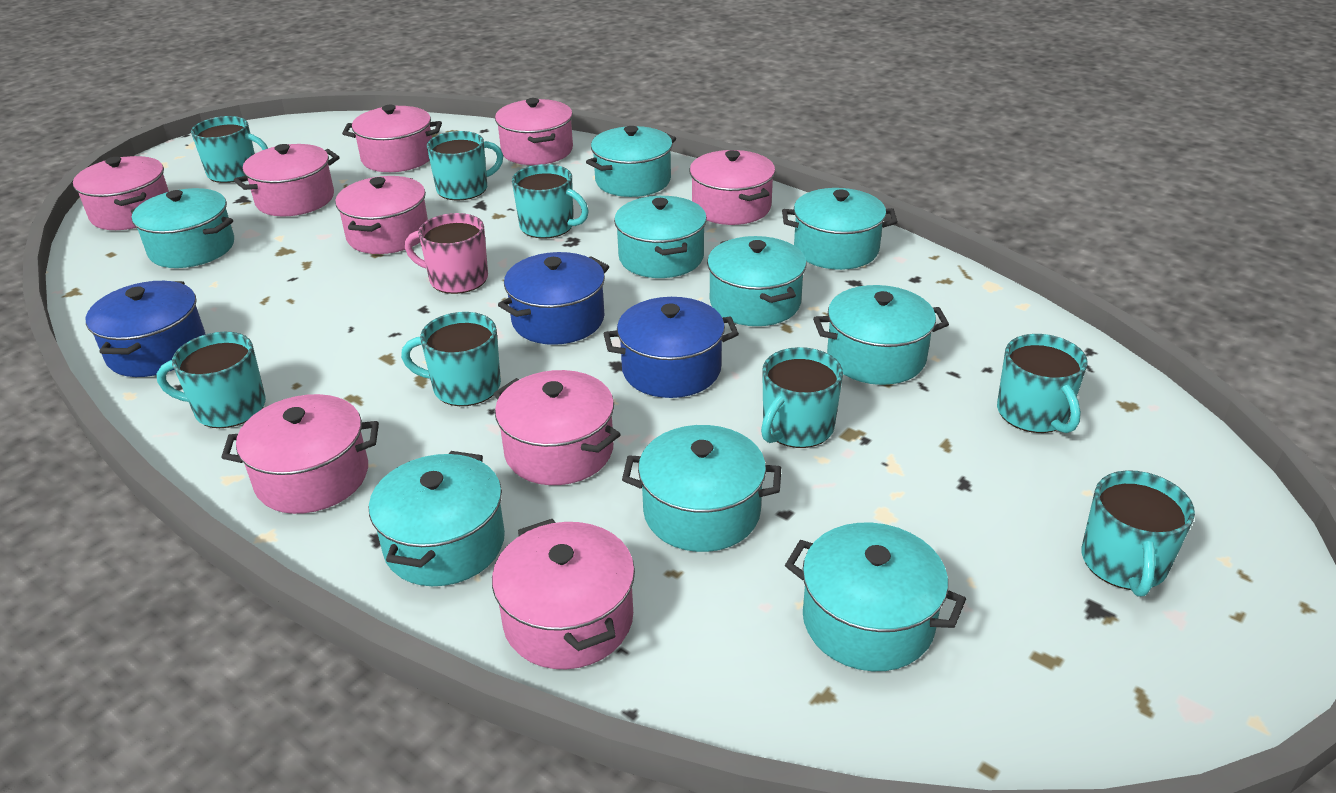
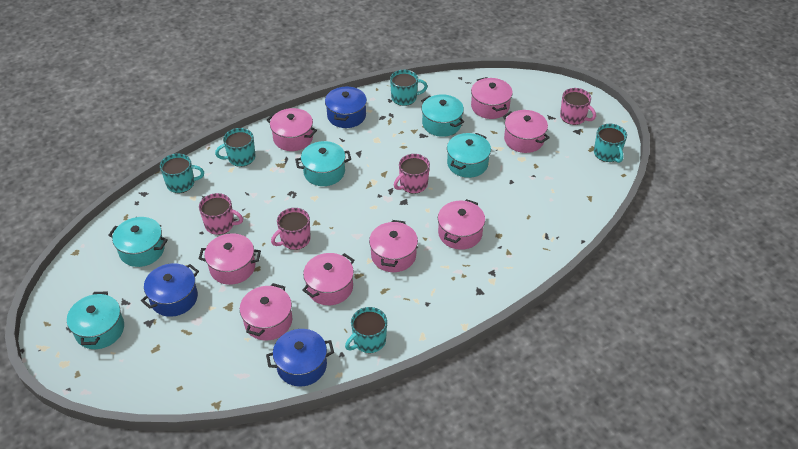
pink mug: 1 -> 4
pink pot: 9 -> 8
turquoise mug: 8 -> 5
turquoise pot: 9 -> 5

